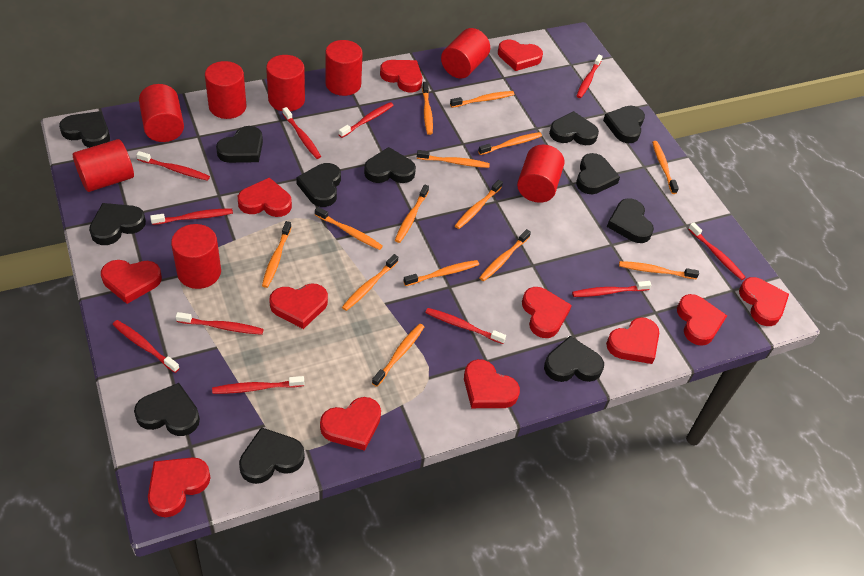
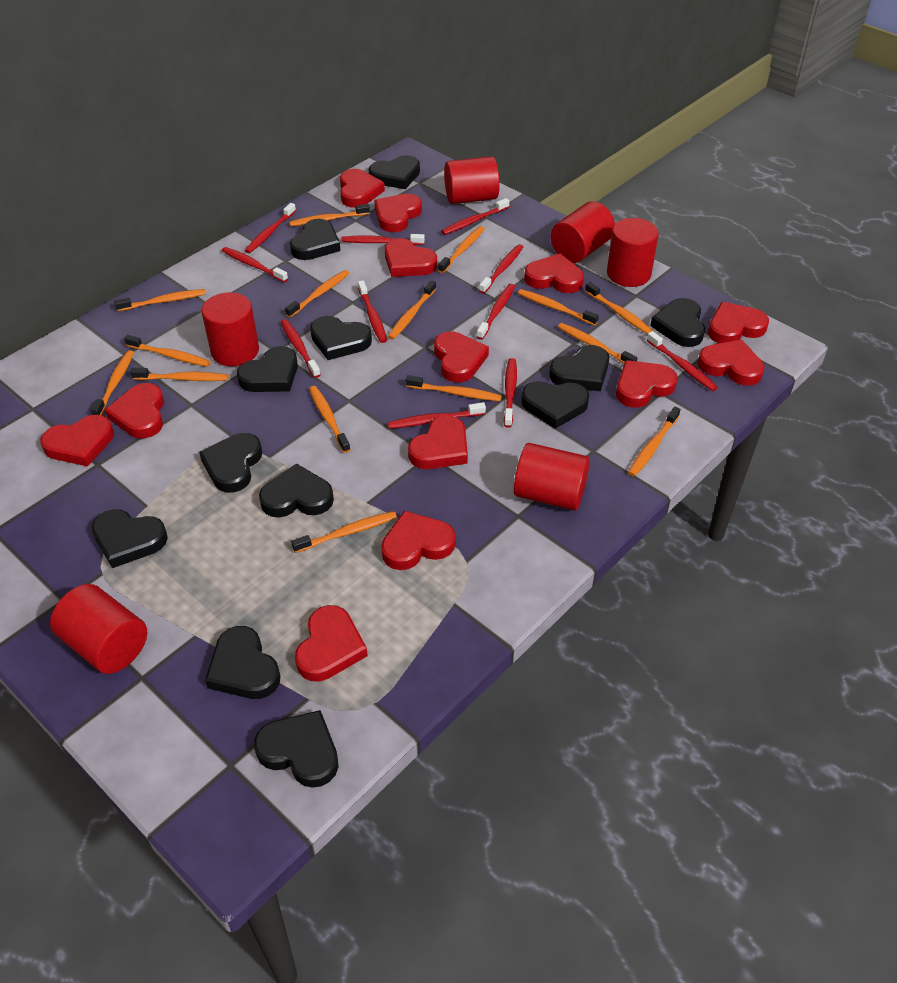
orange toothbrush: 14 -> 15
red cylinder: 8 -> 6
red heart: 12 -> 13

